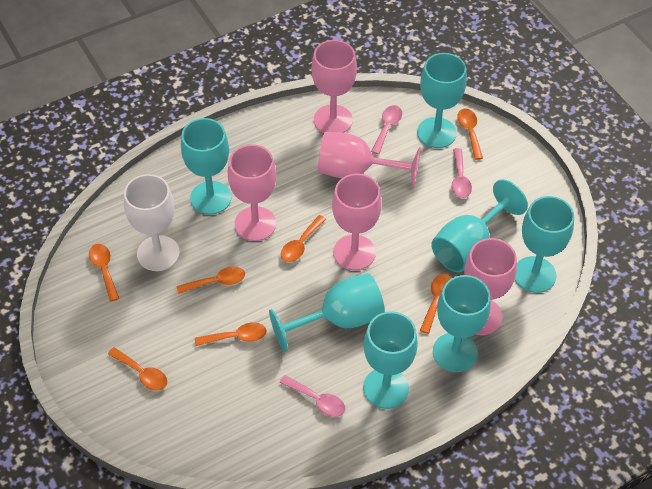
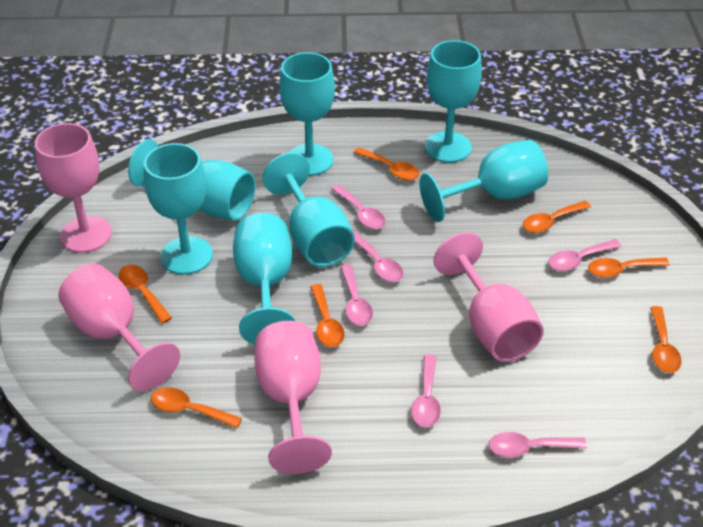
pink goblet: 5 -> 4
pink spoon: 3 -> 6
white goblet: 1 -> 0

